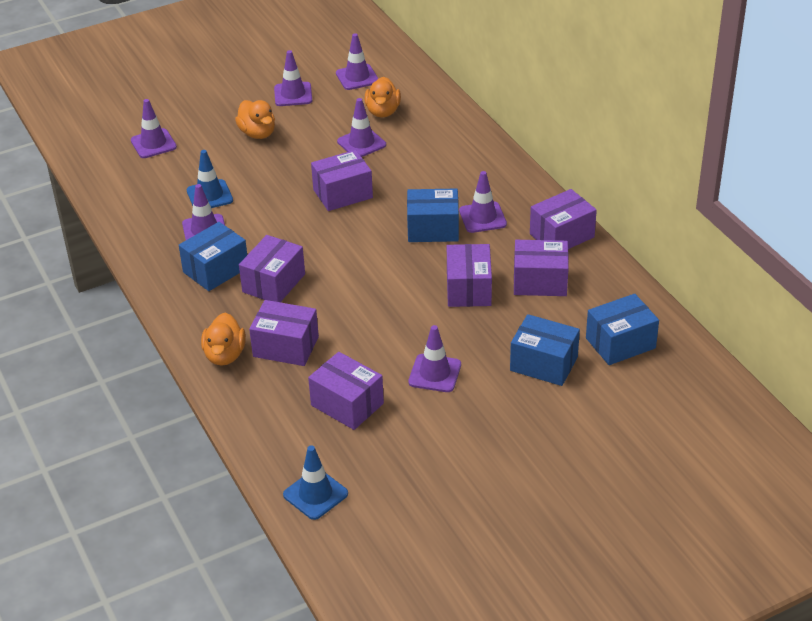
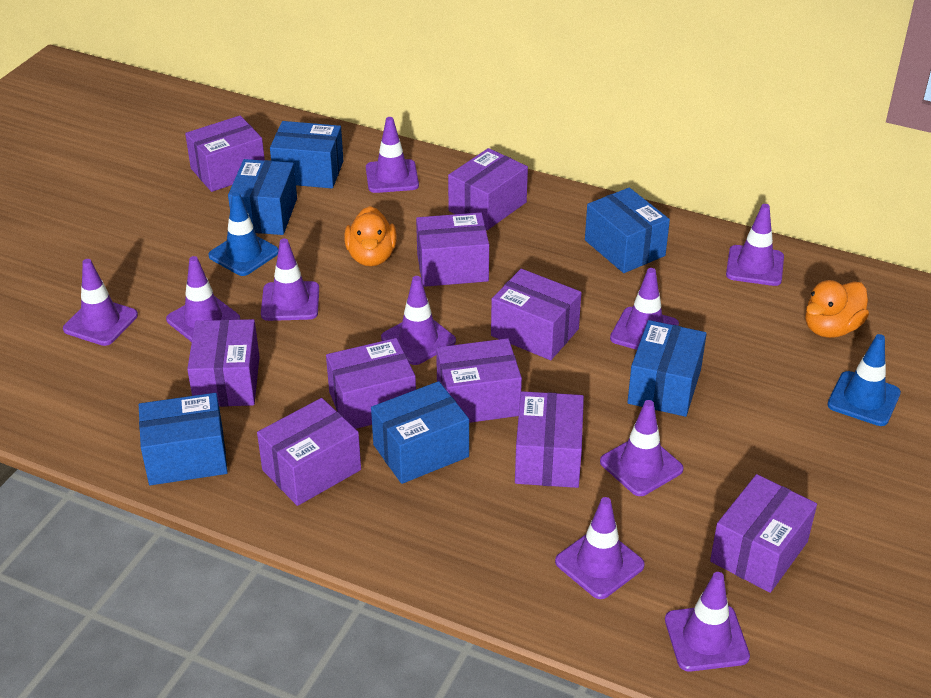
blue box: 4 -> 6
orange duck: 3 -> 2
purple box: 7 -> 10
purple traffic cone: 7 -> 10

